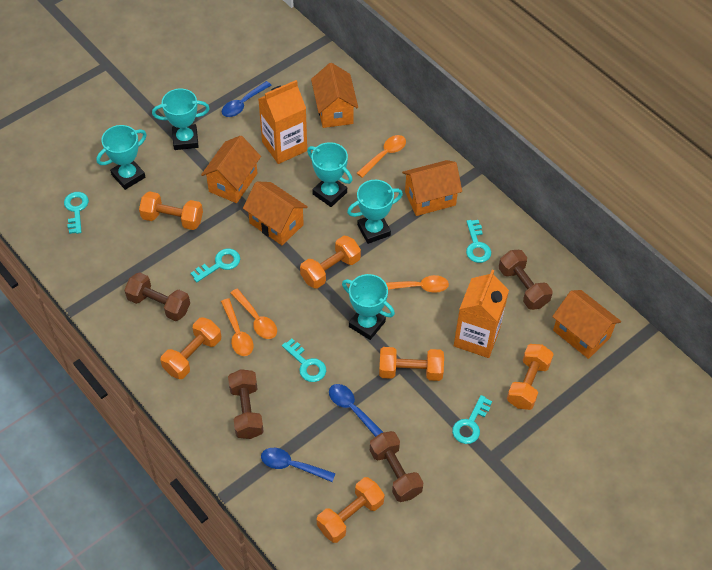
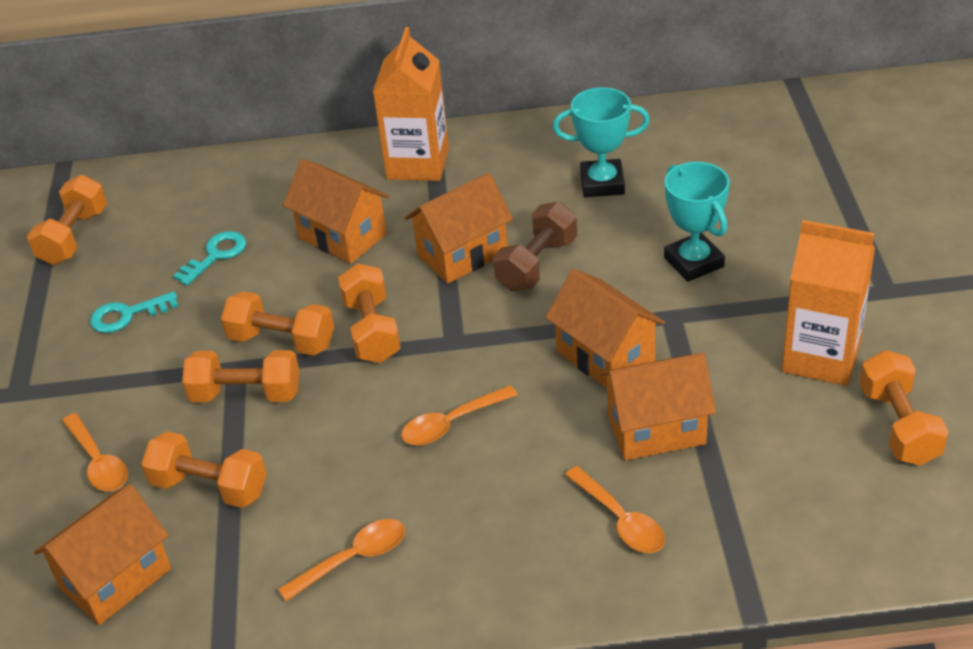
blue spoon: 3 -> 0
brown dumbbell: 4 -> 1
turquoise key: 5 -> 2
turquoise trophy: 5 -> 2

